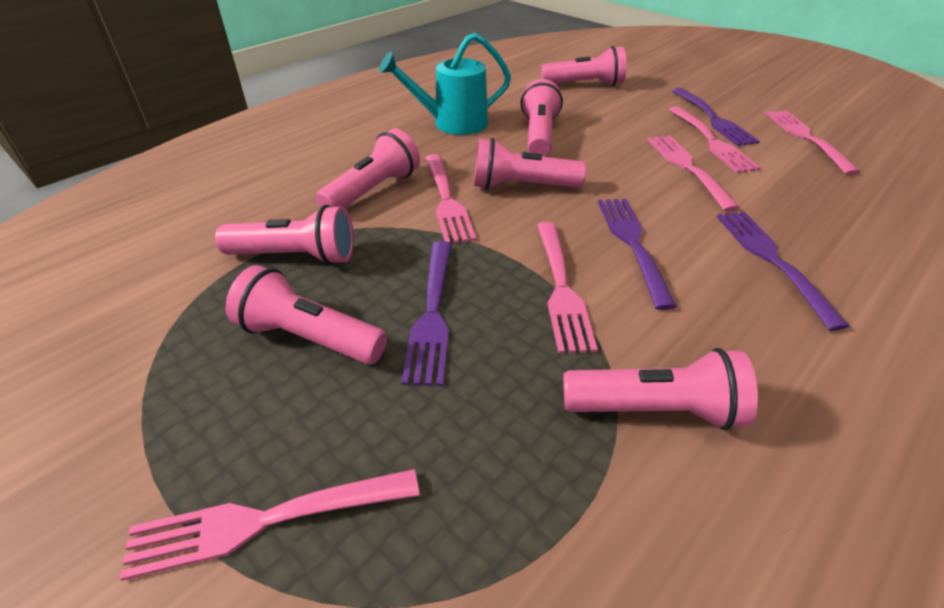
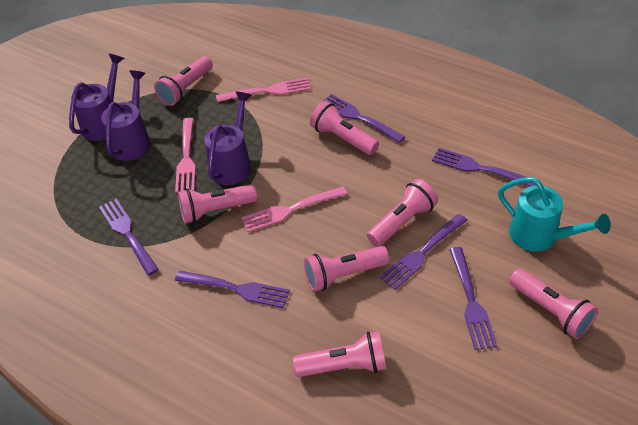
pink fork: 6 -> 3
purple fork: 4 -> 6
purple watering can: 0 -> 3

